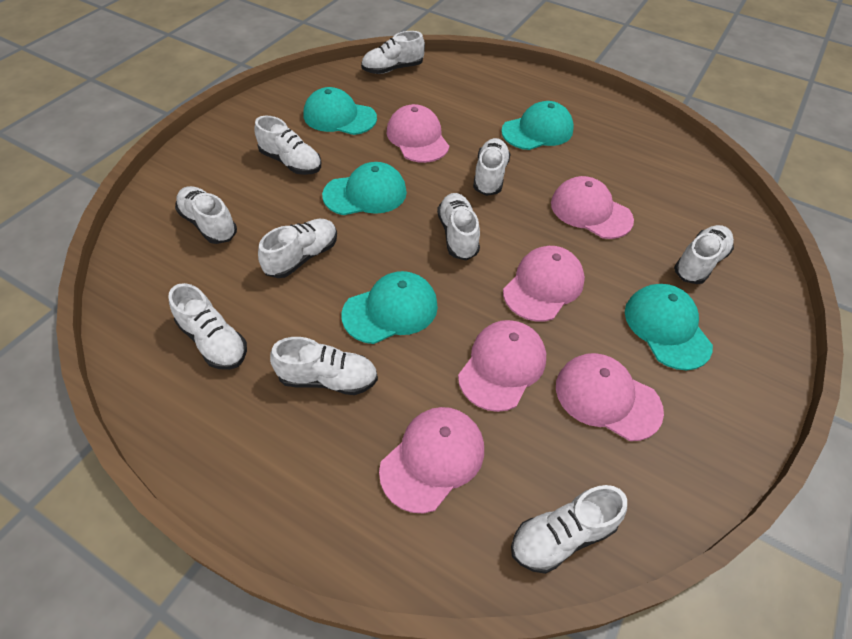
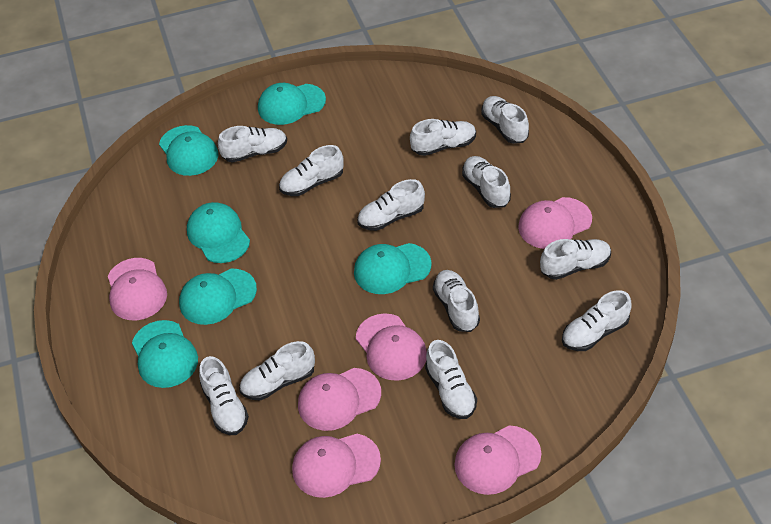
turquoise cap: 5 -> 6
white shoe: 10 -> 12

